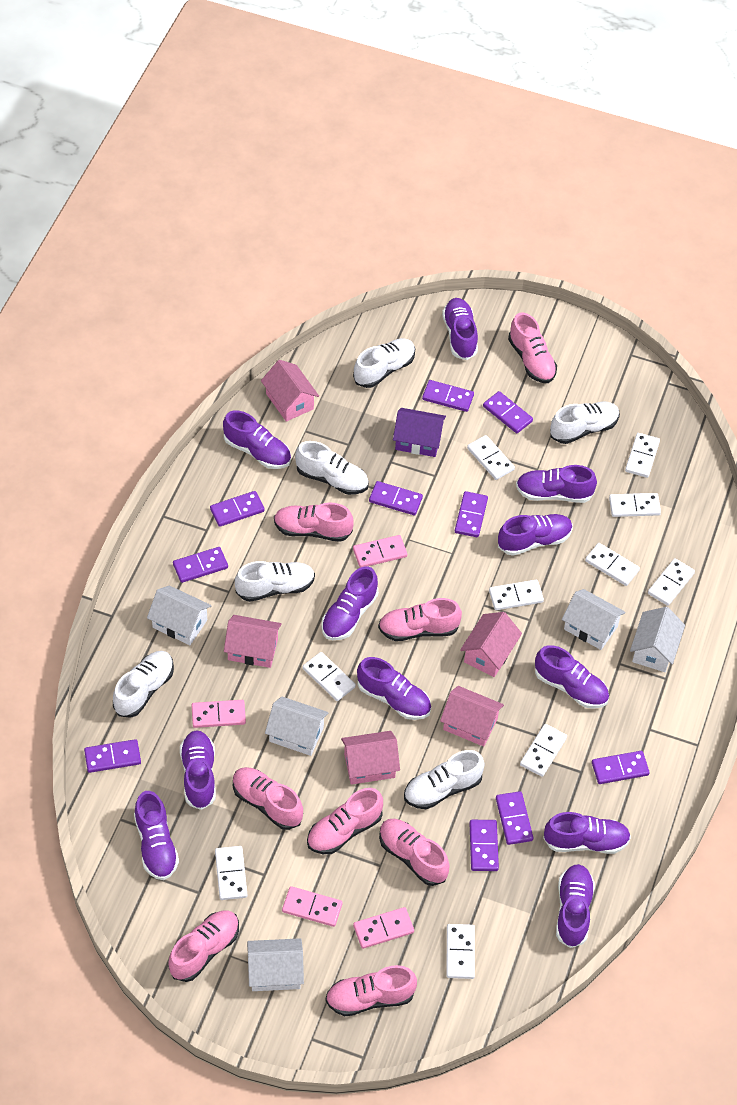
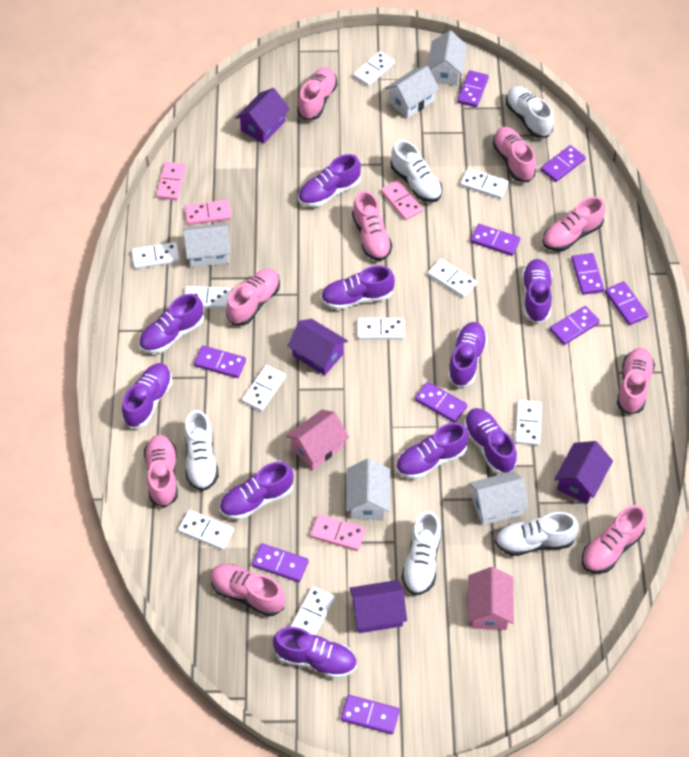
pink house: 5 -> 2
pink shoe: 8 -> 9
purple house: 1 -> 4
purple shoe: 11 -> 10
white shoe: 6 -> 5

